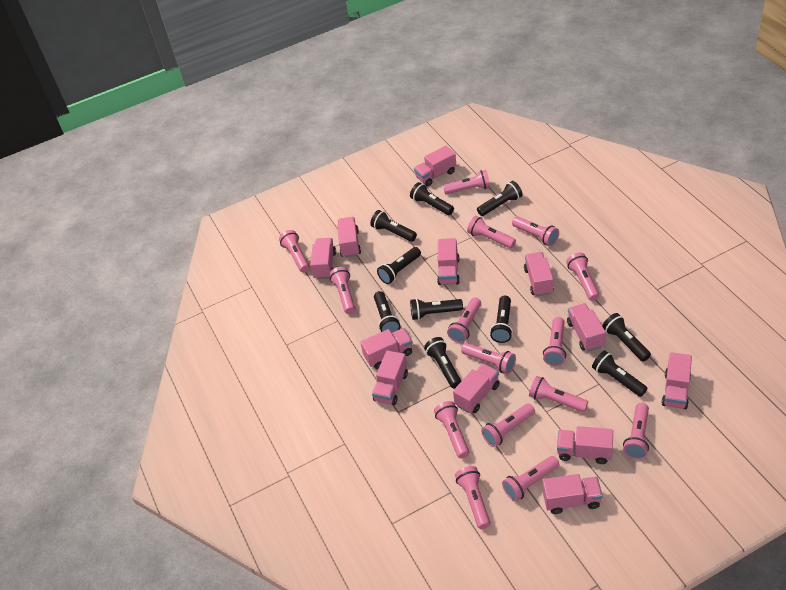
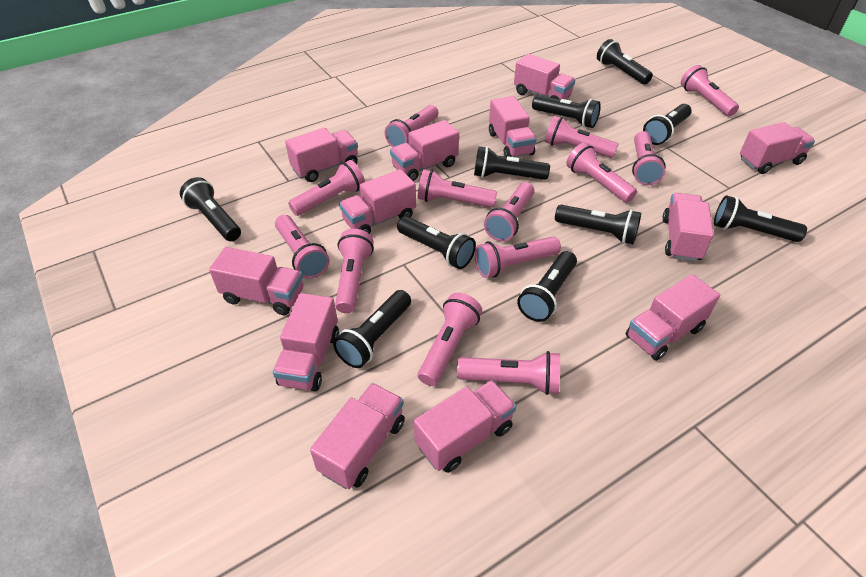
pink flashlight: 15 -> 13

